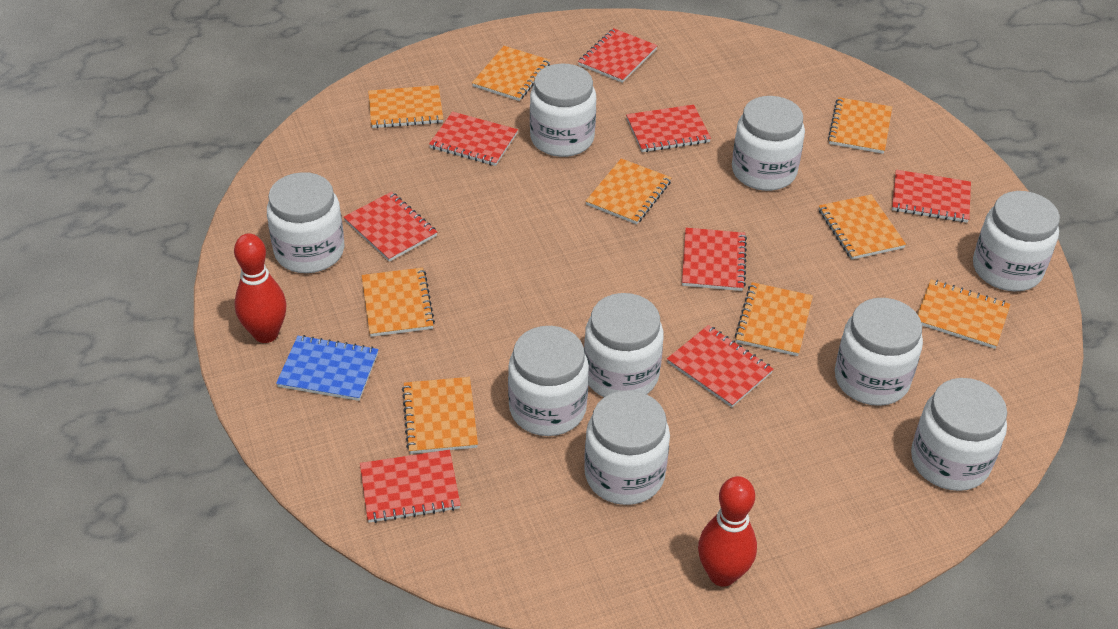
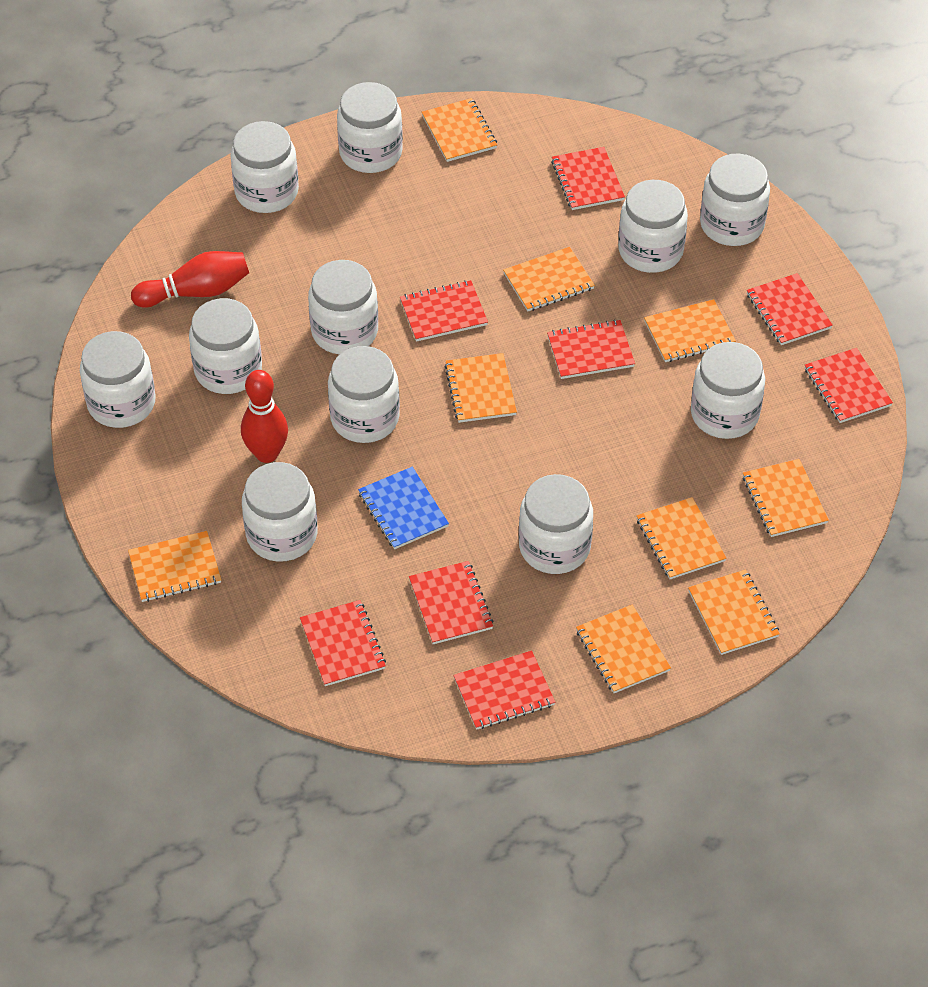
white jar: 9 -> 11

